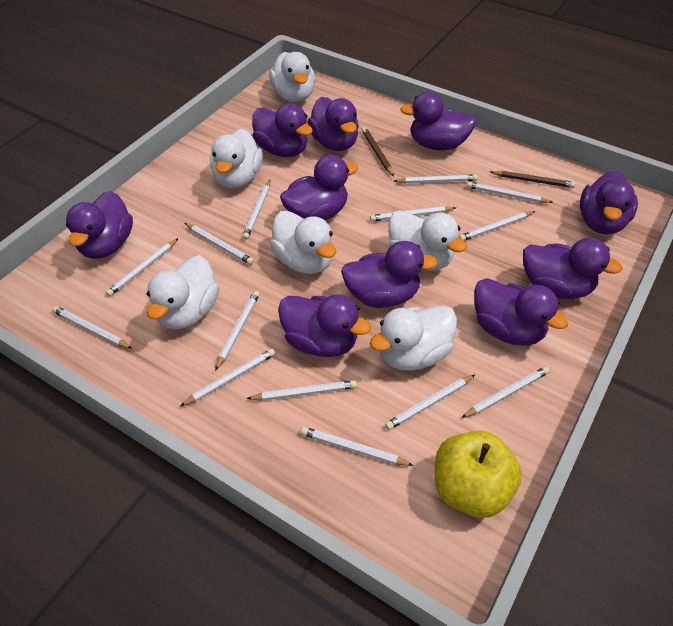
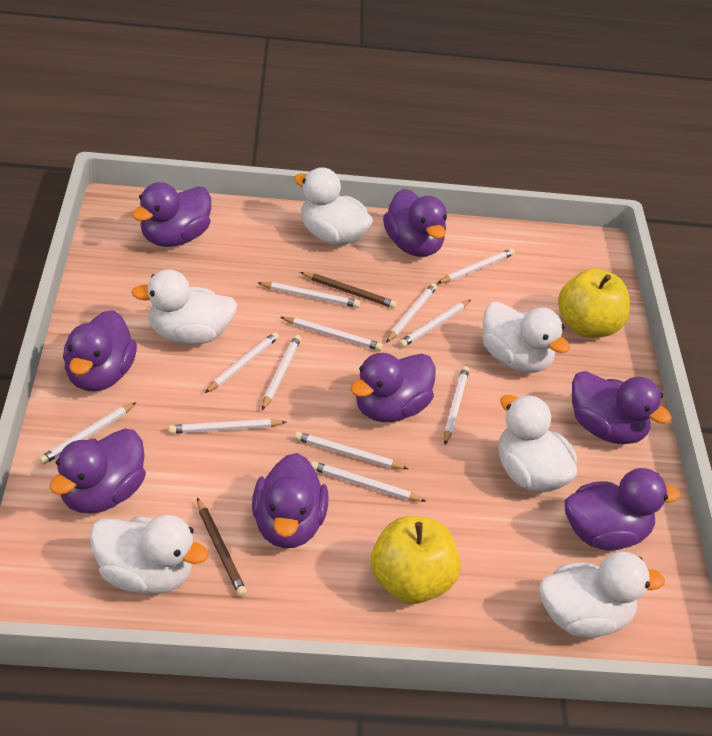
purple duck: 10 -> 8
white pencil: 14 -> 12
yellow apple: 1 -> 2

